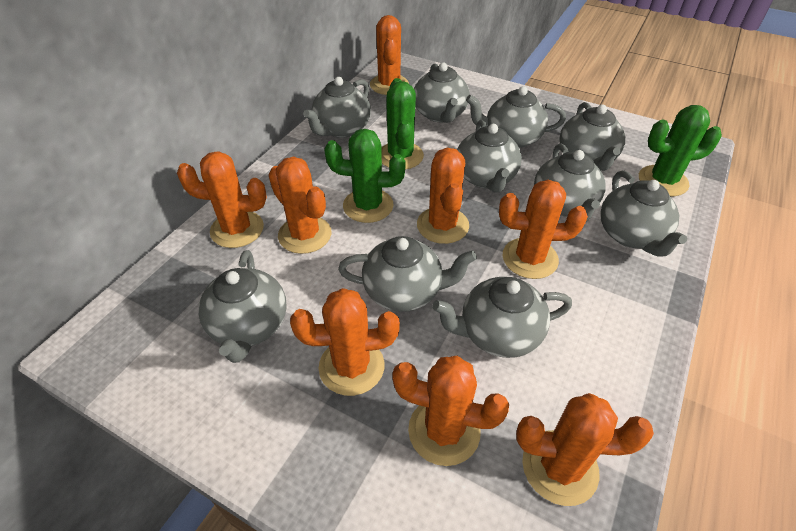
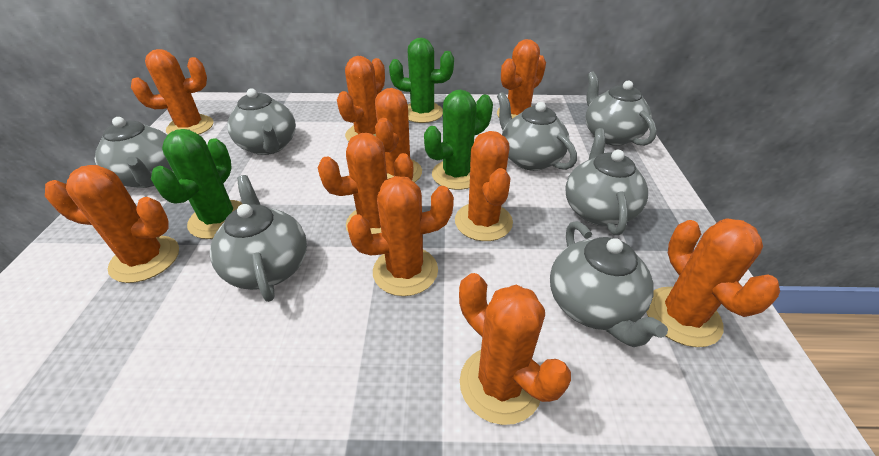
grey teapot: 10 -> 7
orange cactus: 8 -> 10

